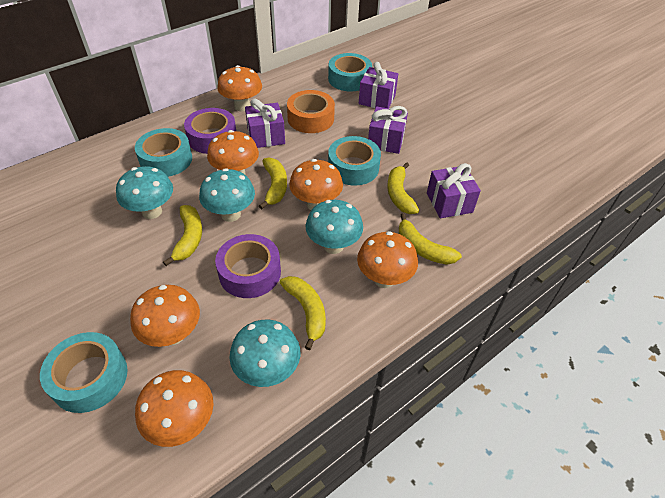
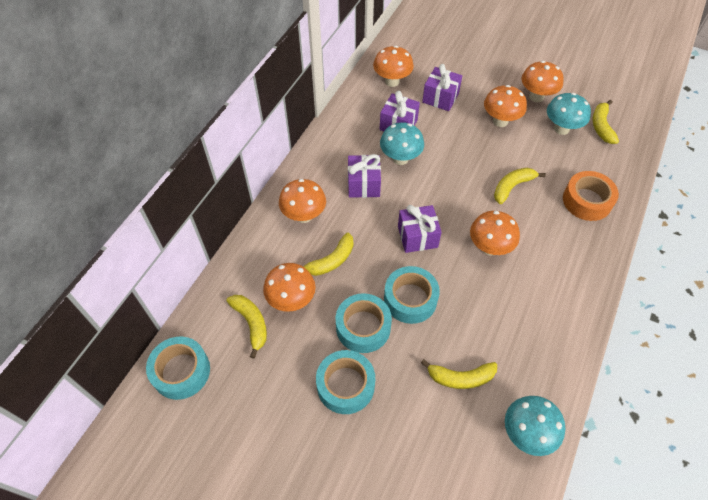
purple tape: 2 -> 0
turquoise mushroom: 4 -> 3

